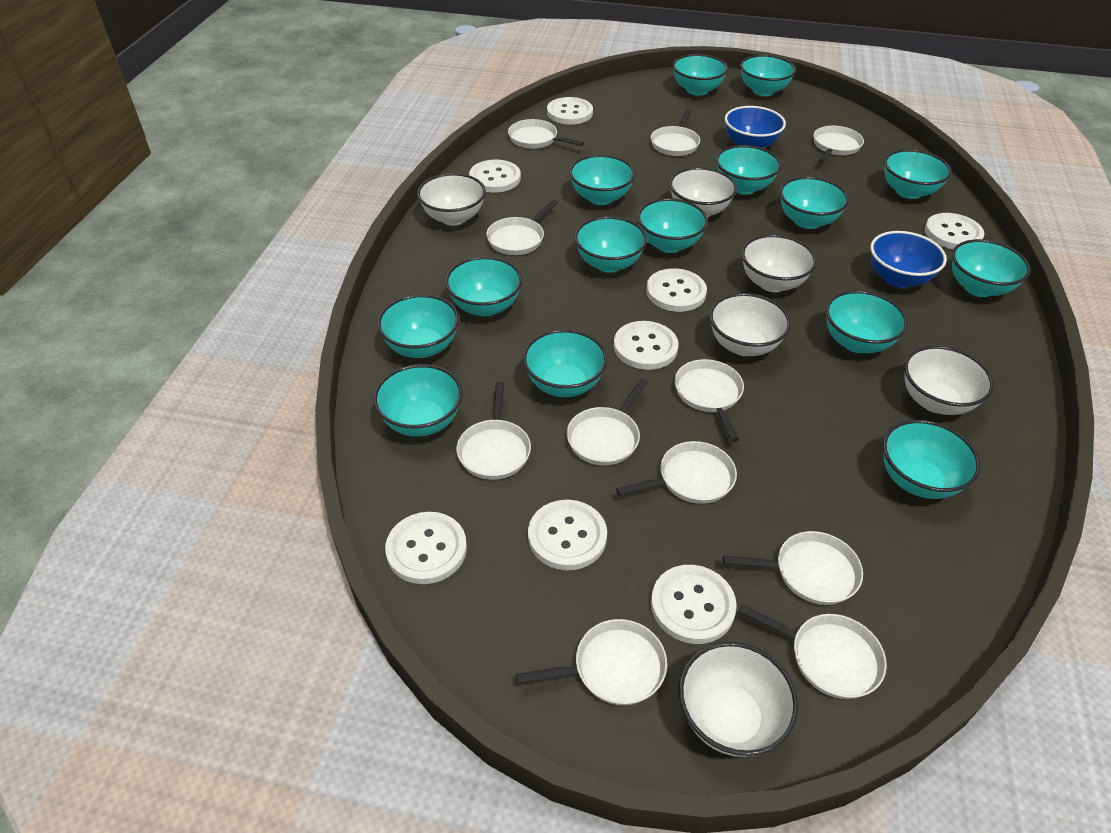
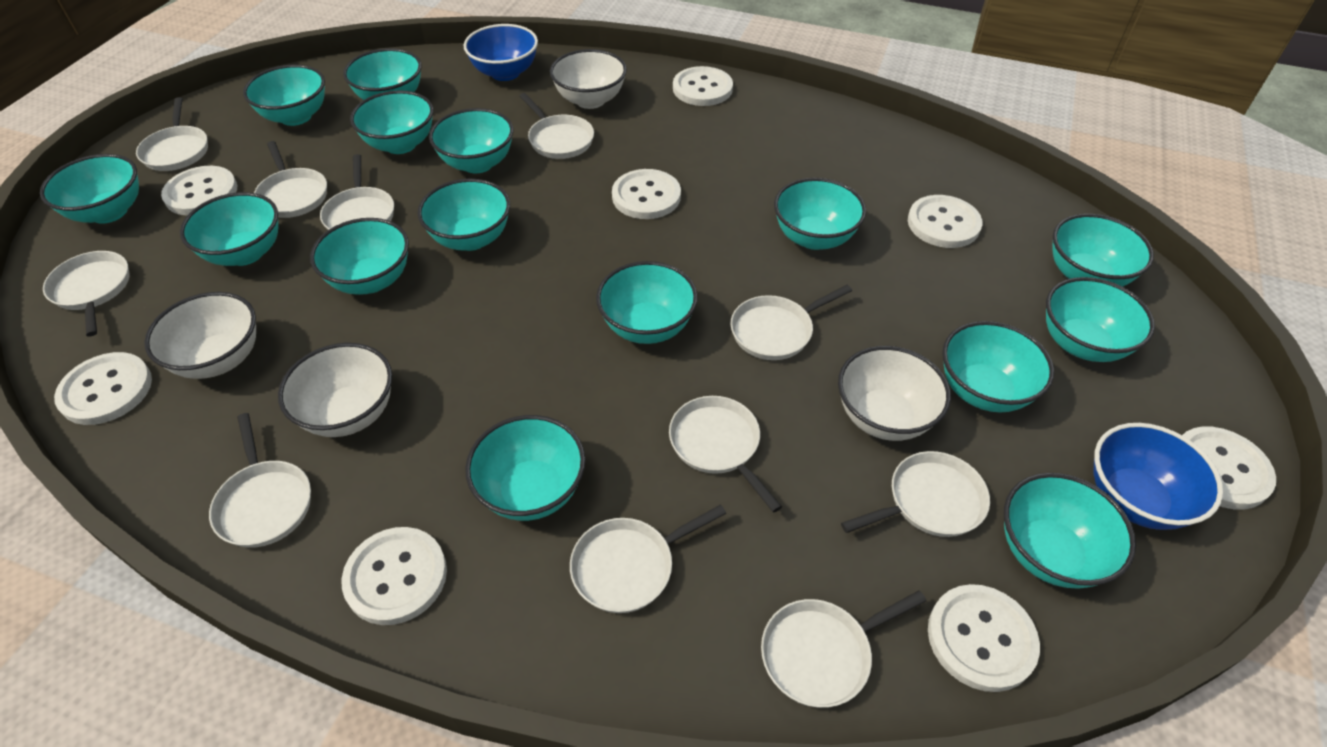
white bowl: 6 -> 4

